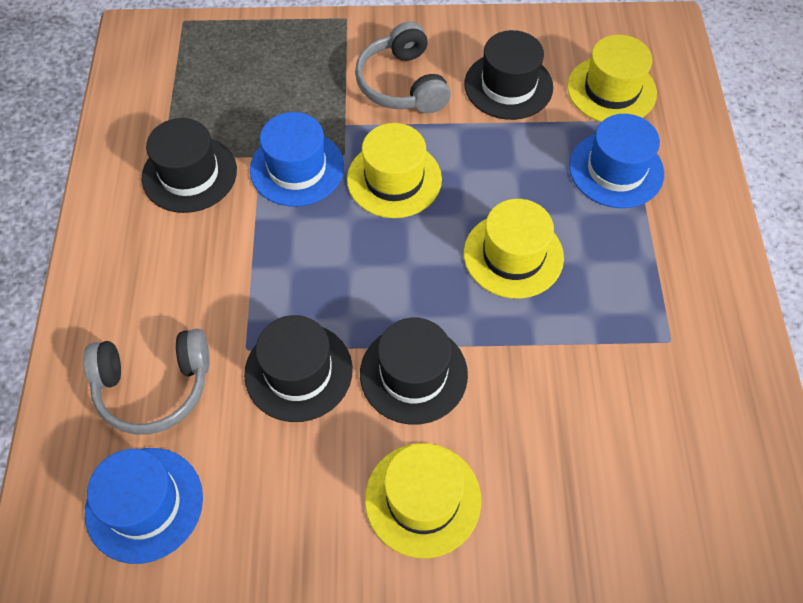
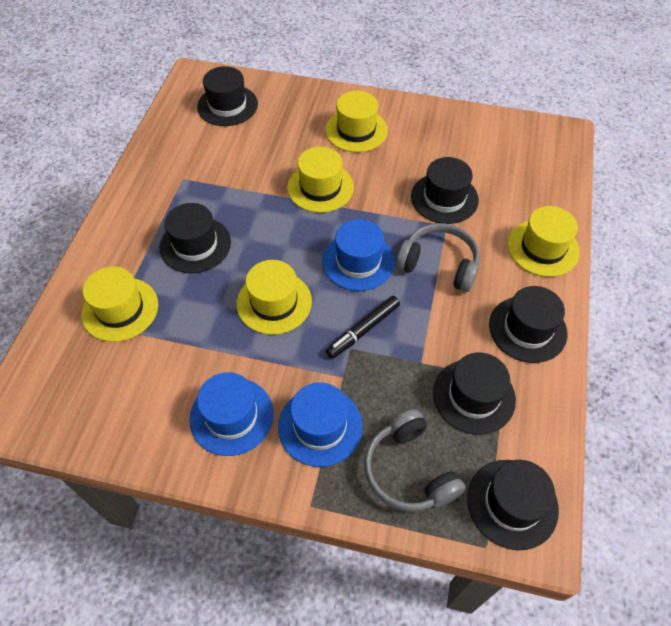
black hat: 4 -> 6
black marker: 0 -> 1
yellow hat: 4 -> 5

